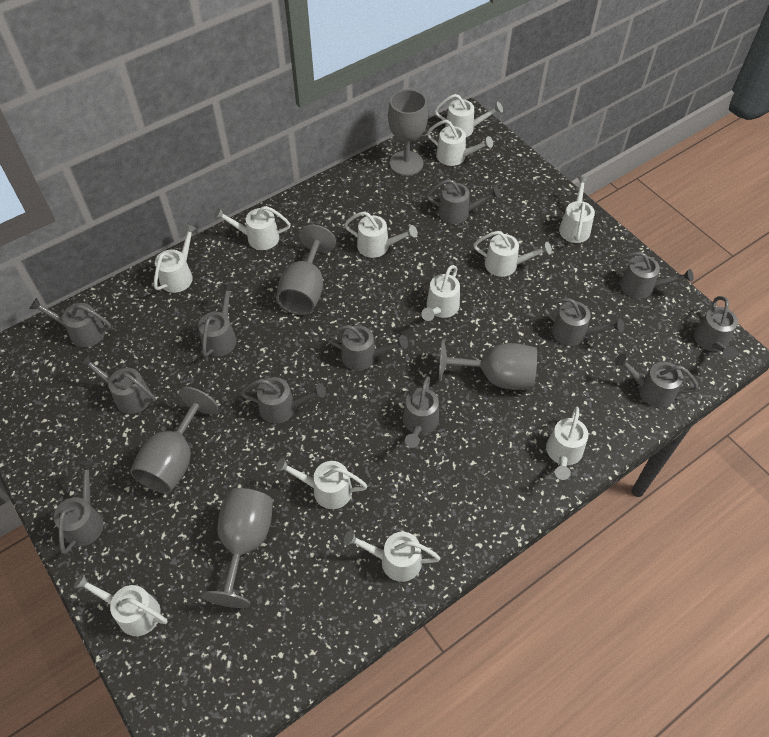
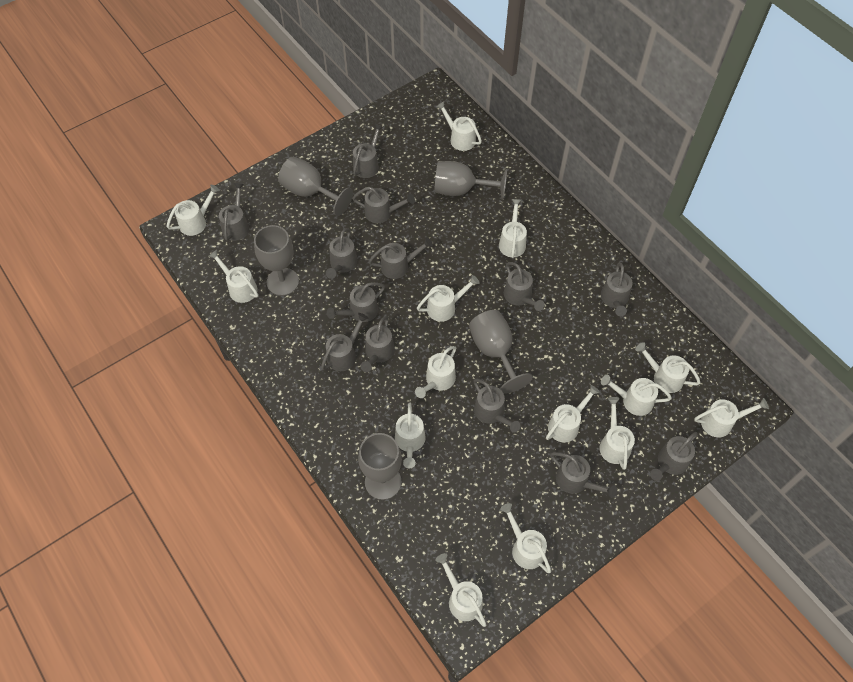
grey watering can: 12 -> 13
white watering can: 12 -> 14

